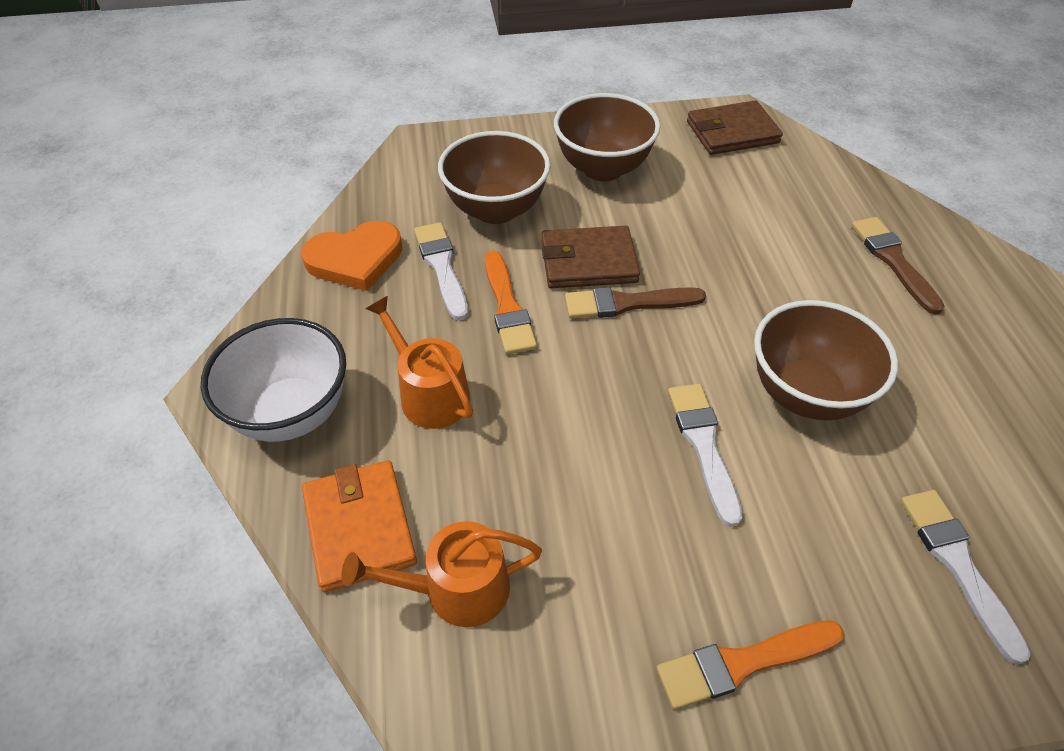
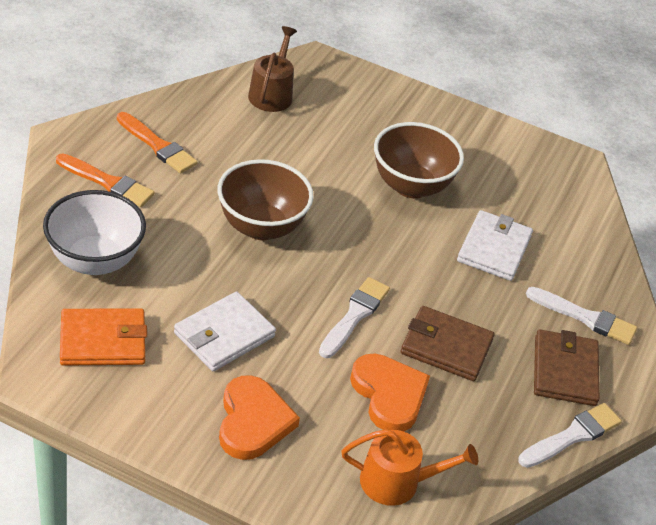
brown bowl: 3 -> 2
brown brush: 2 -> 0
brown watering can: 0 -> 1
orange heart: 1 -> 2
orange watering can: 2 -> 1
white wallet: 0 -> 2

